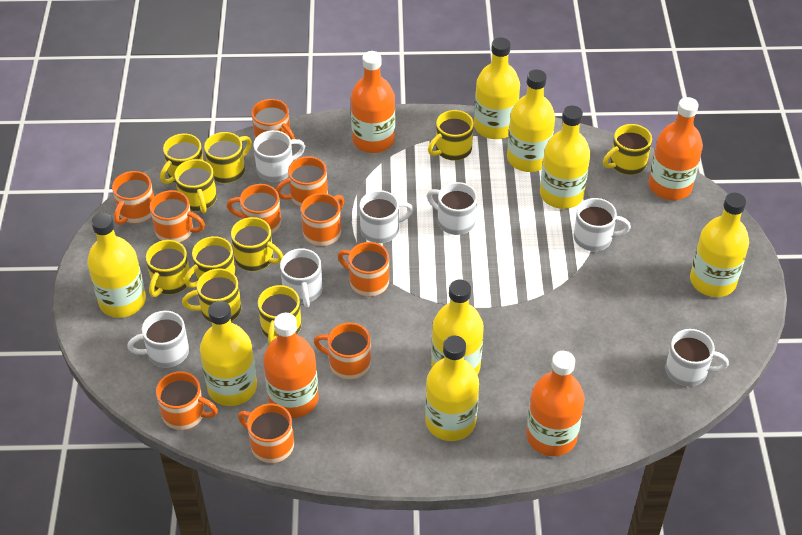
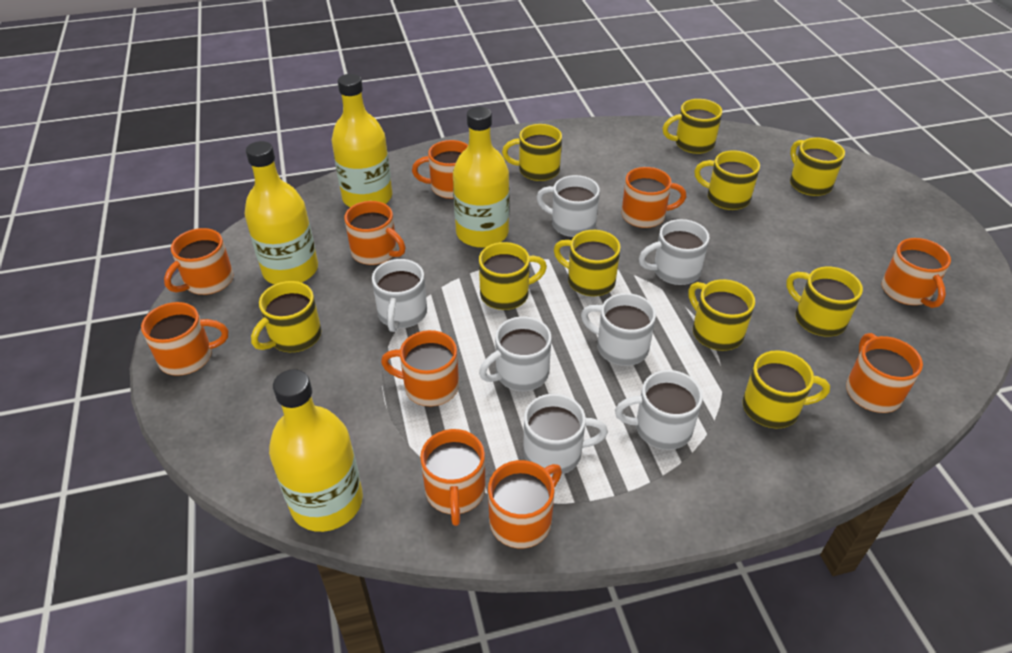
orange bottle: 4 -> 0
yellow bottle: 8 -> 4

